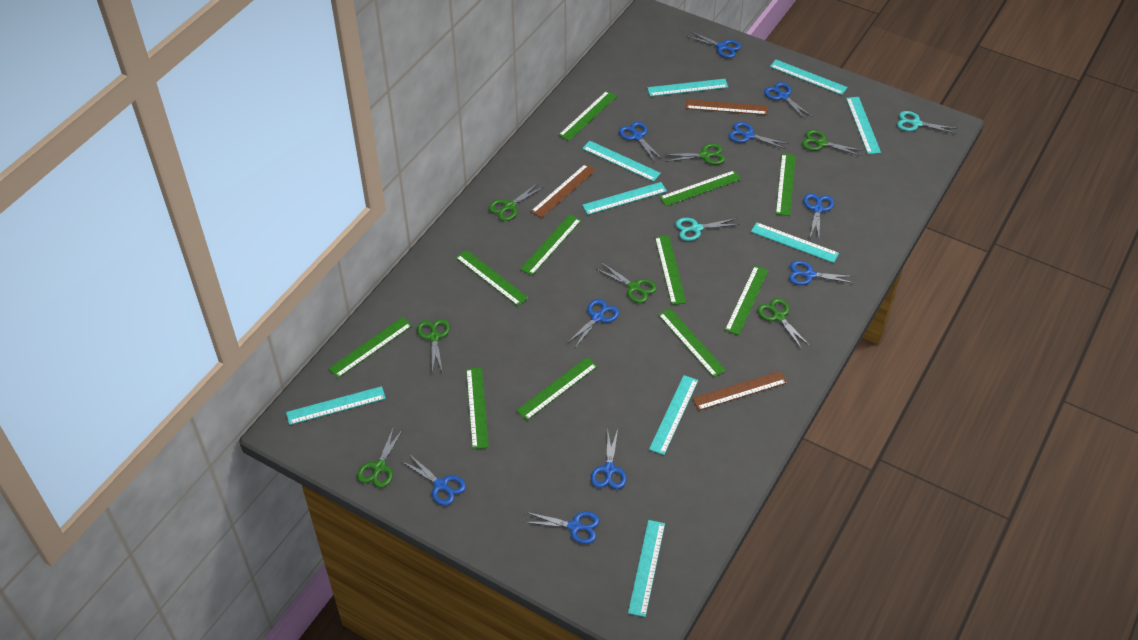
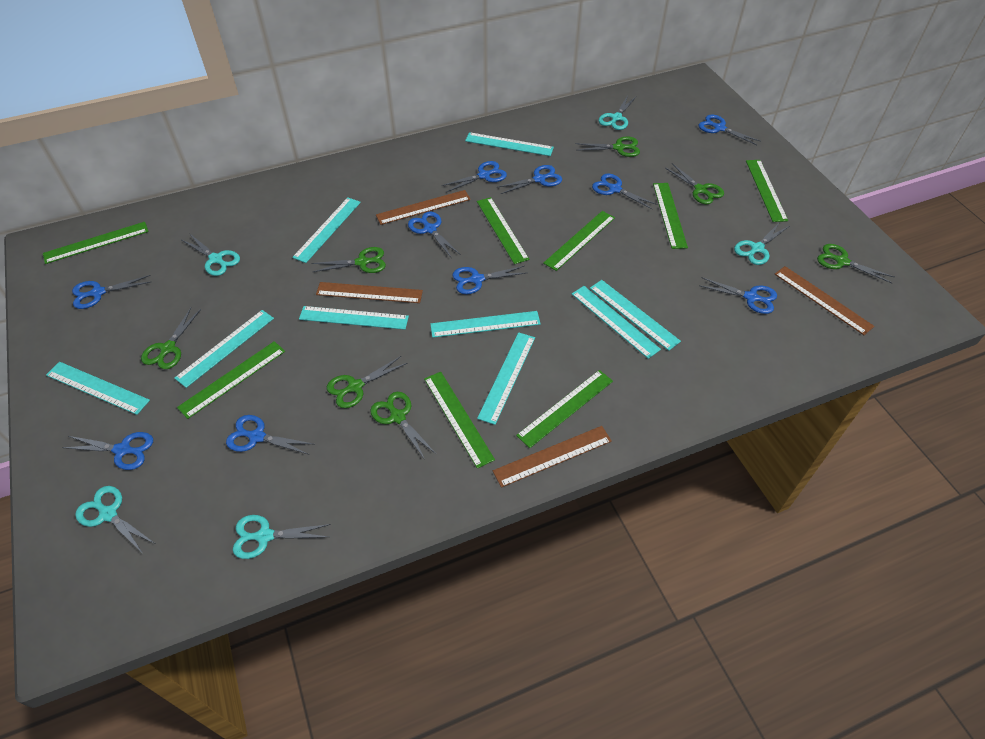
brown ruler: 3 -> 4
green ruler: 11 -> 8
turquoise scissors: 2 -> 5

